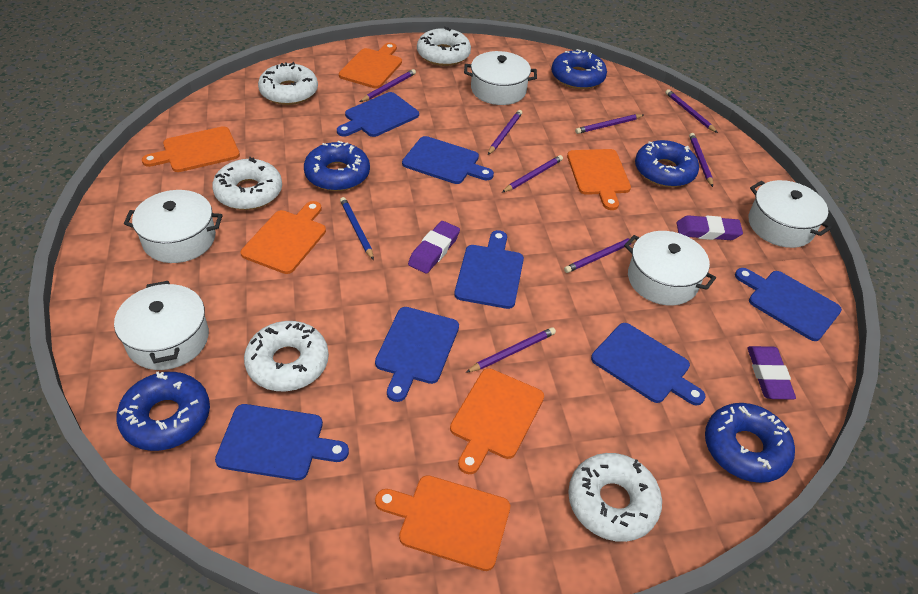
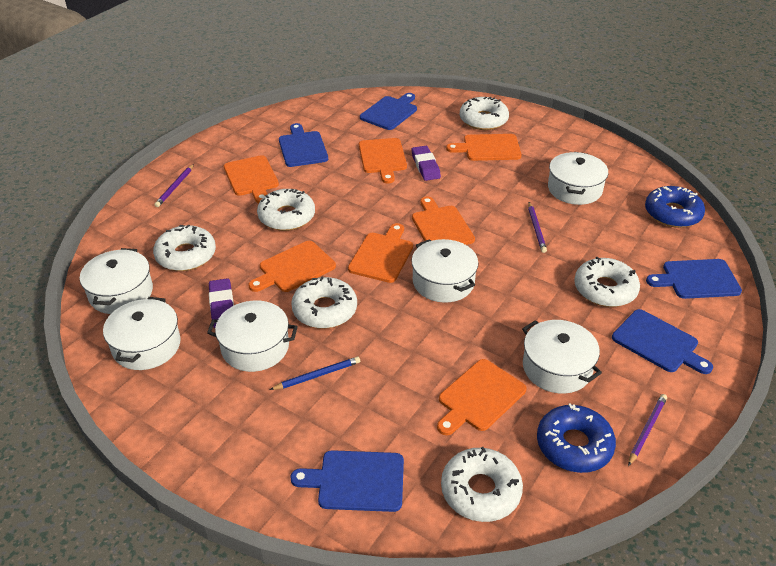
blue cutting board: 7 -> 5
blue donut: 5 -> 2
orange cutting board: 6 -> 7
purple eraser: 3 -> 2
purple pencil: 8 -> 3
white donut: 5 -> 6
white pot: 5 -> 6

